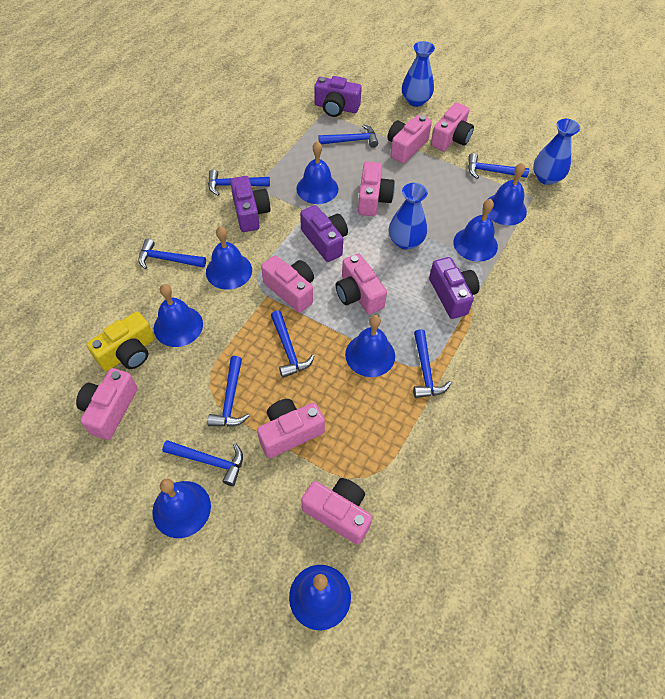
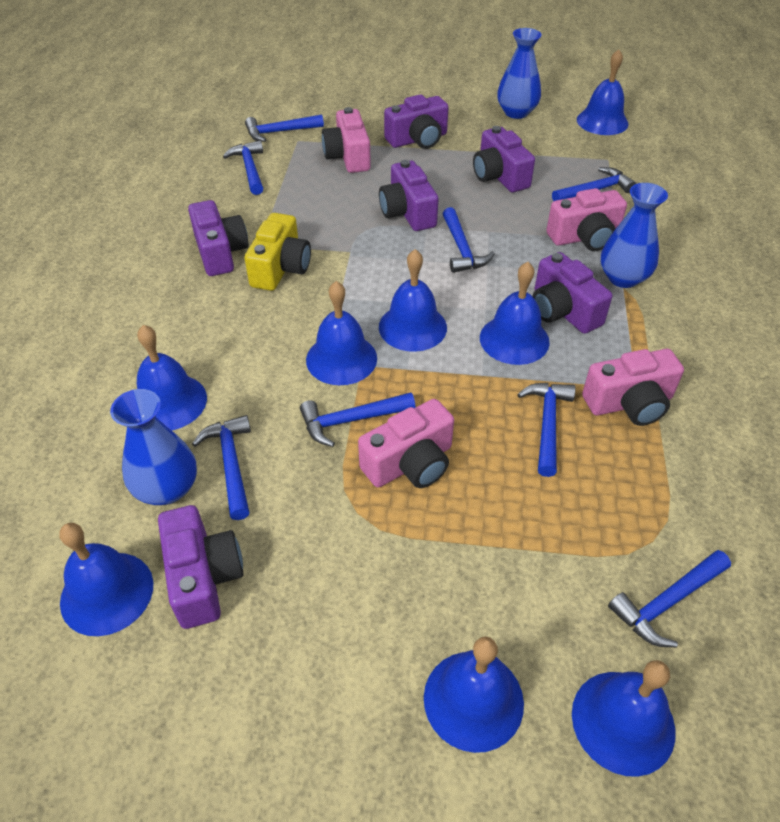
pink camera: 8 -> 4
purple camera: 4 -> 6

